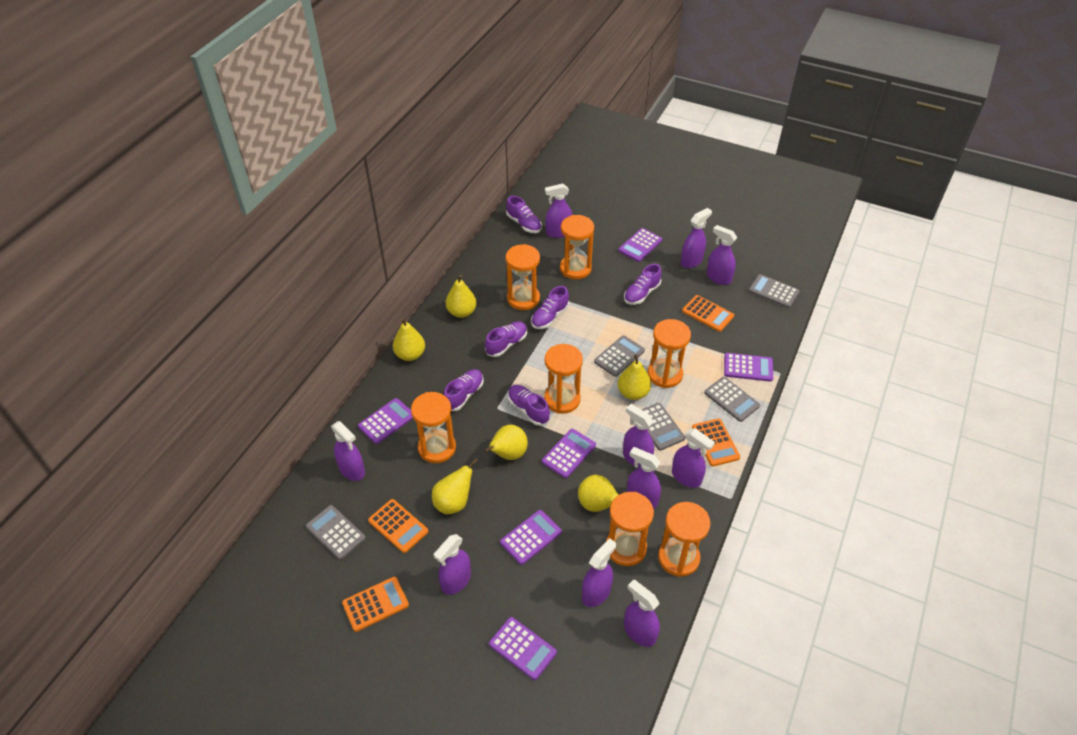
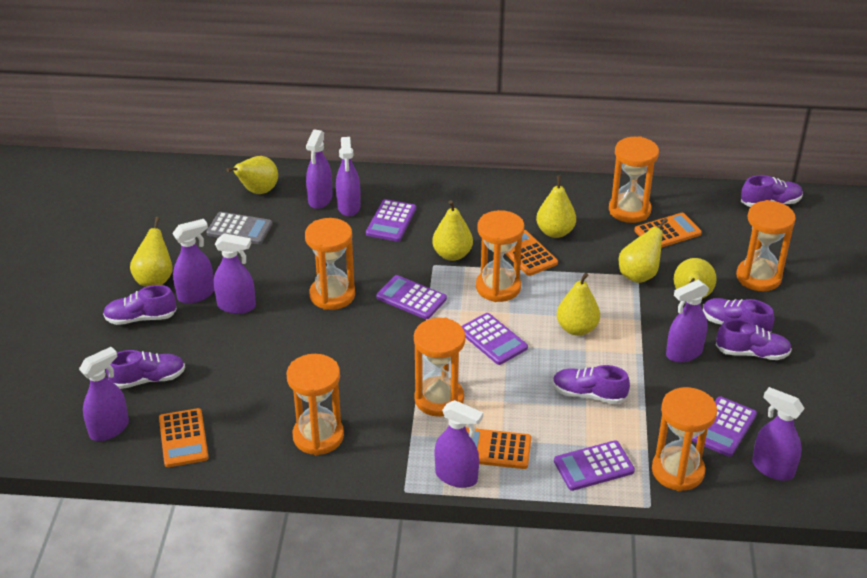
grey calculator: 5 -> 1
purple calculator: 6 -> 5
purple spray bottle: 10 -> 8
yellow pear: 6 -> 7

